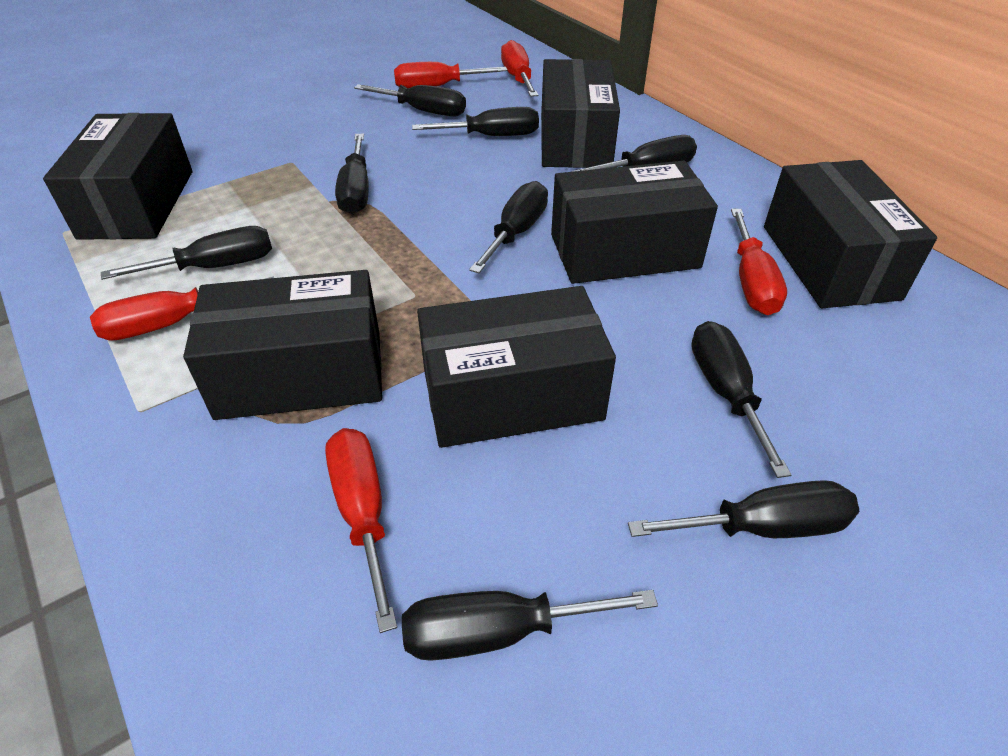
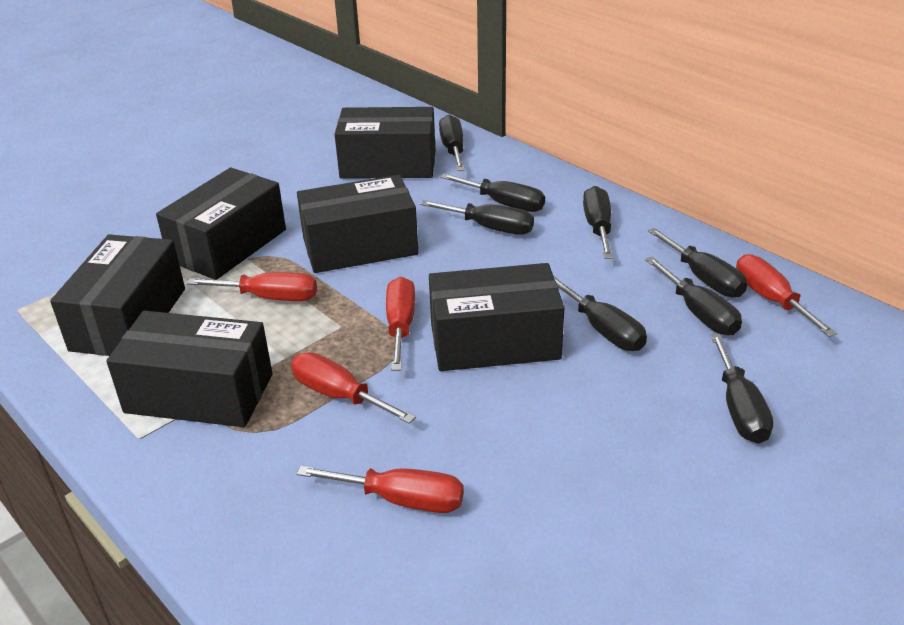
black screwdriver: 9 -> 8

